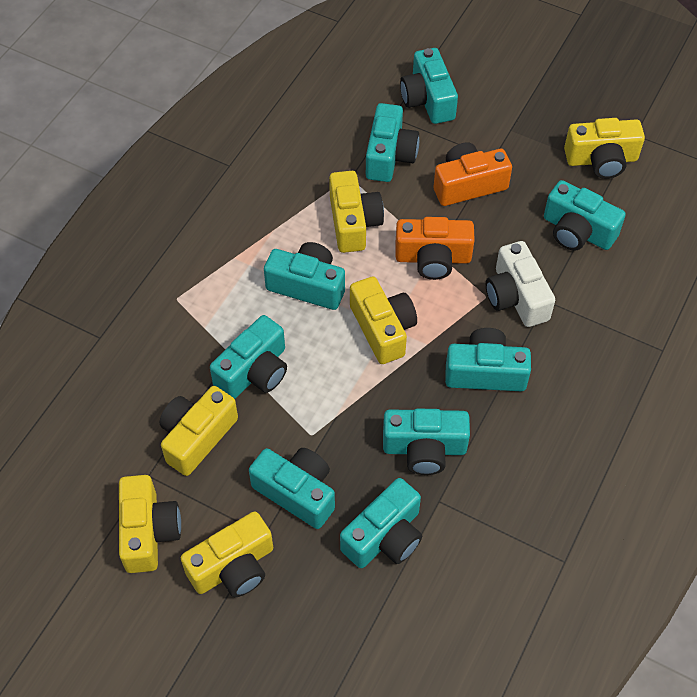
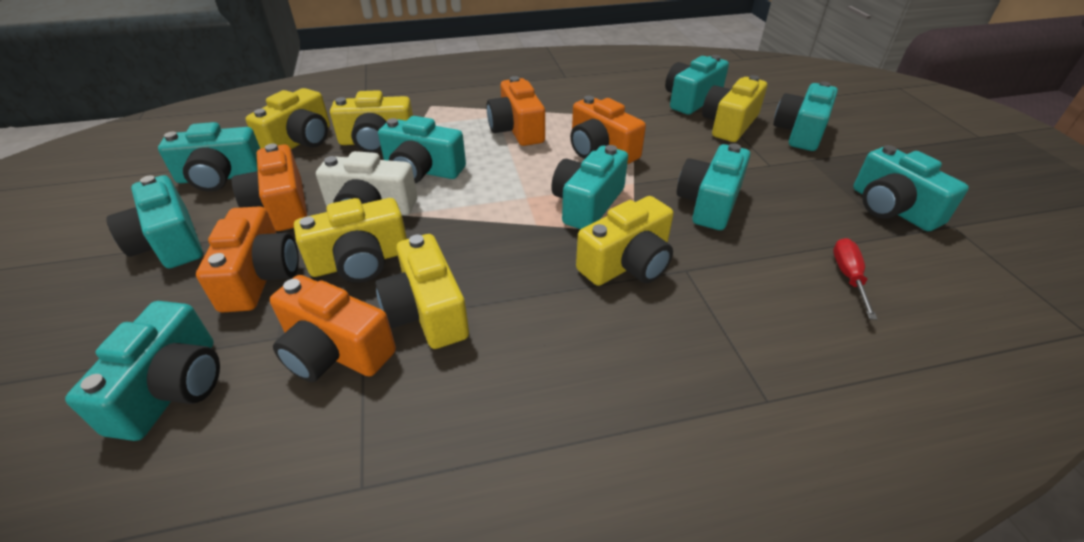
orange camera: 2 -> 5
red screwdriver: 0 -> 1

